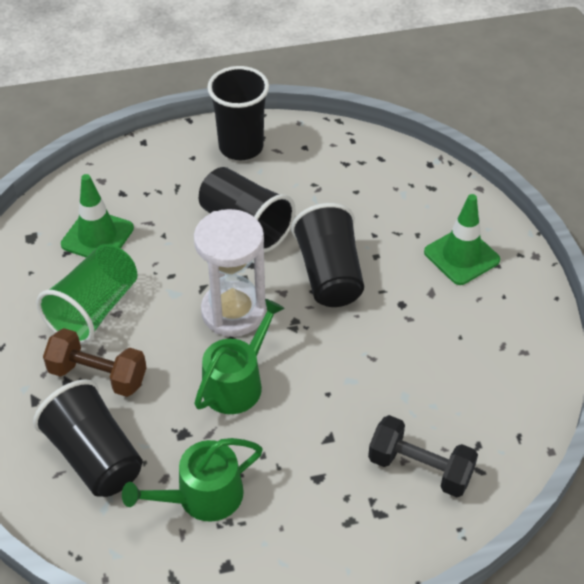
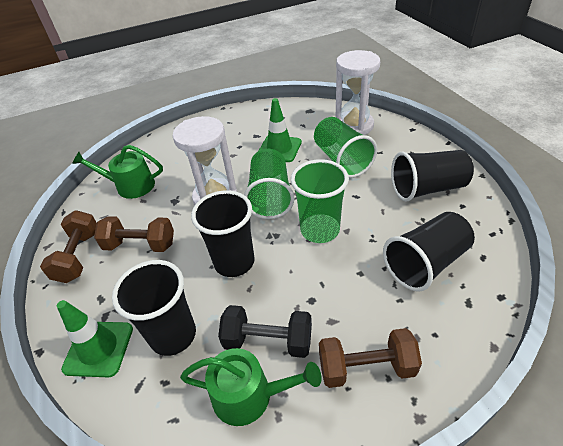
brown dumbbell: 1 -> 3
green cup: 1 -> 3
white hourglass: 1 -> 2

